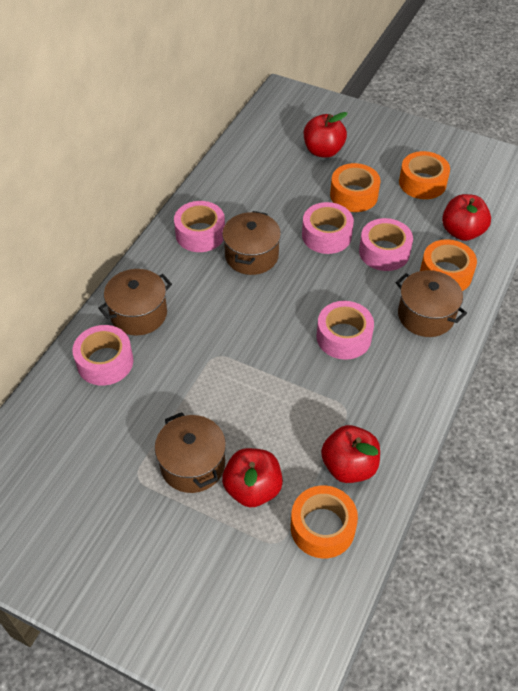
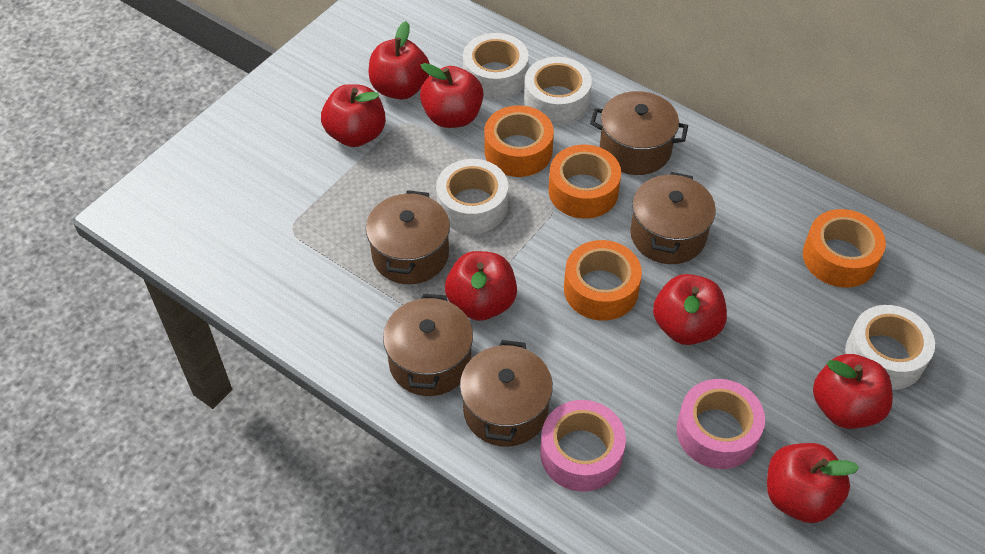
brown pot: 4 -> 5
pink tape: 5 -> 2
red apple: 4 -> 7
white tape: 0 -> 4

